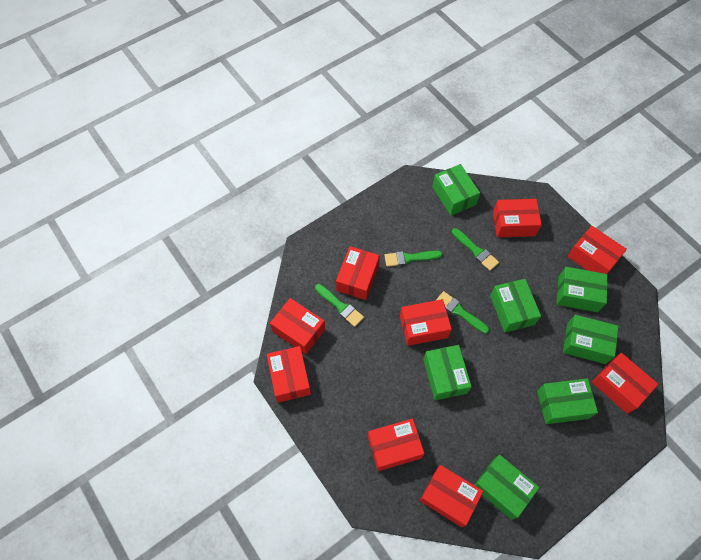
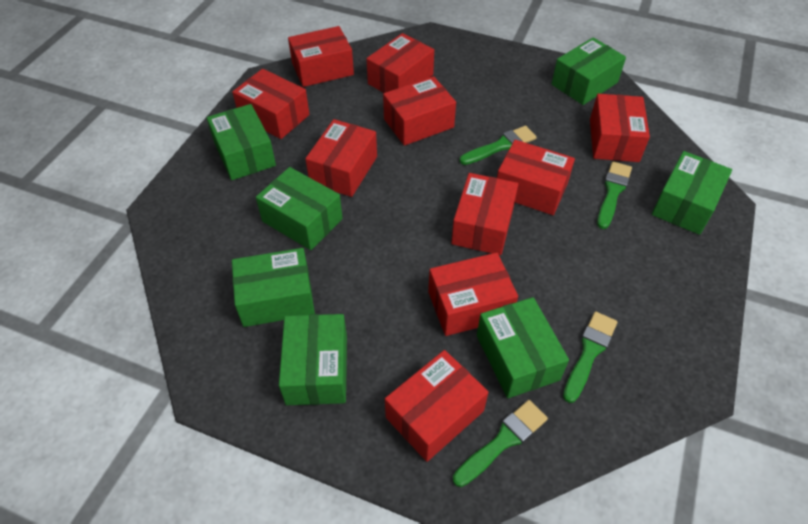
red box: 9 -> 10

